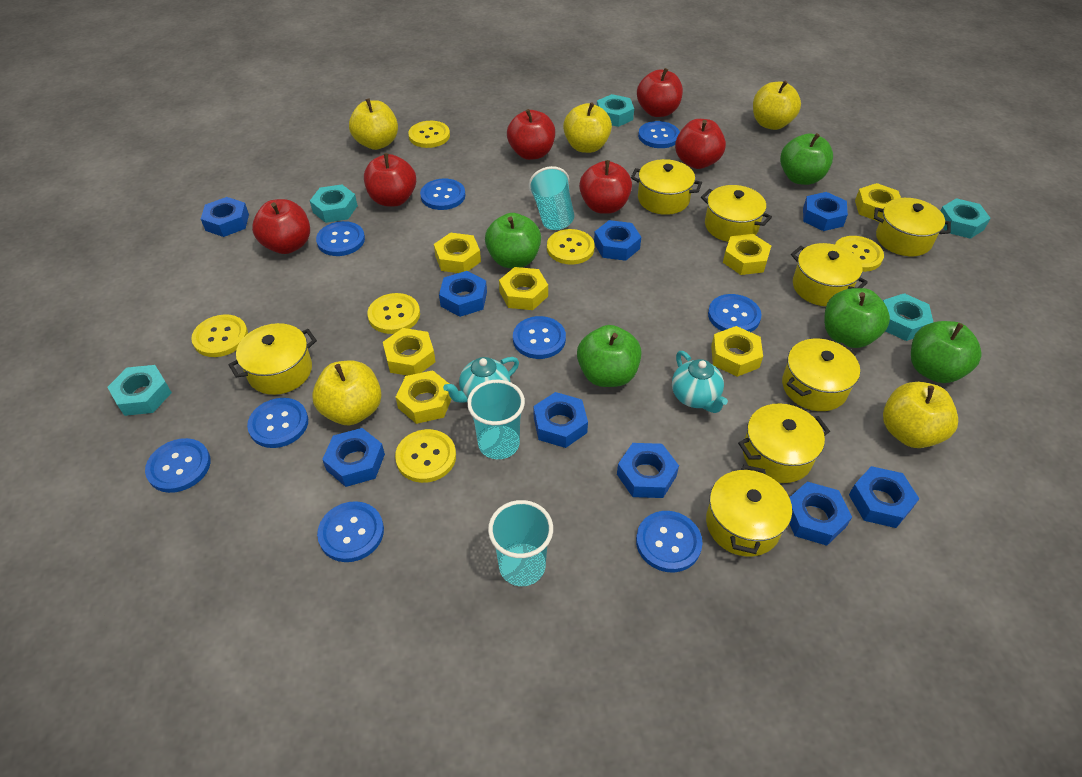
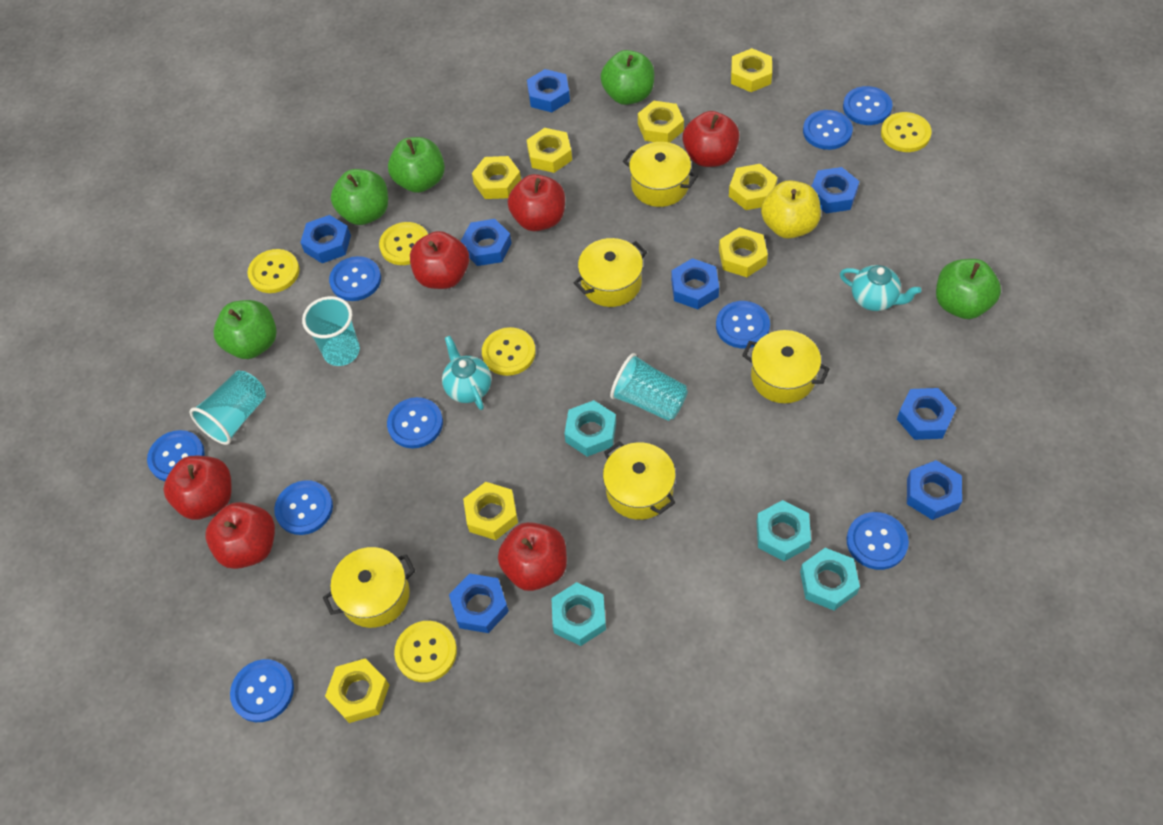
blue nut: 9 -> 8
turquoise nut: 5 -> 4
yellow apple: 5 -> 1
yellow button: 6 -> 5
yellow nut: 7 -> 8
yellow pot: 8 -> 5

